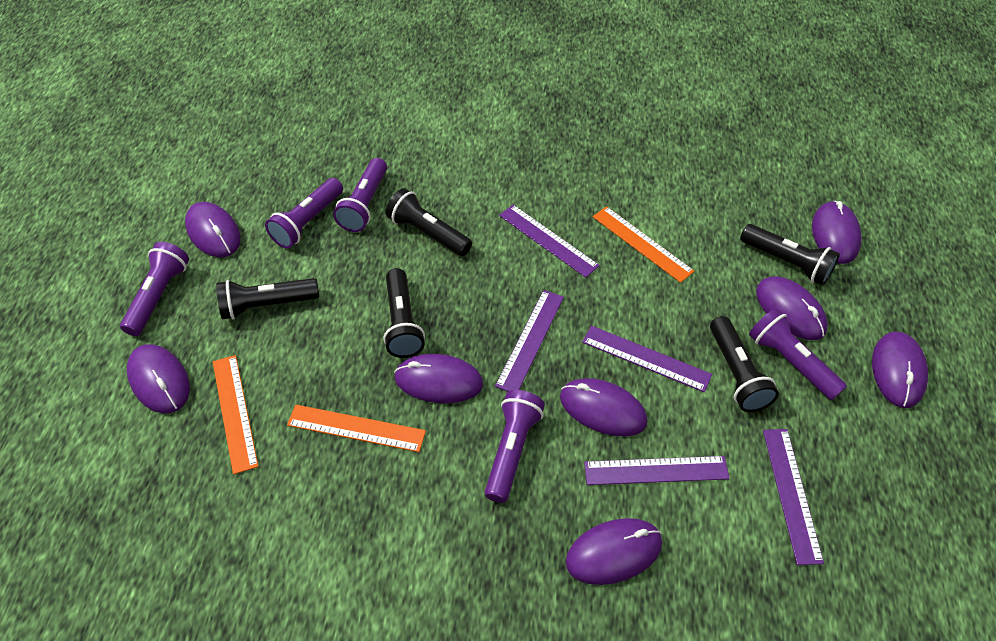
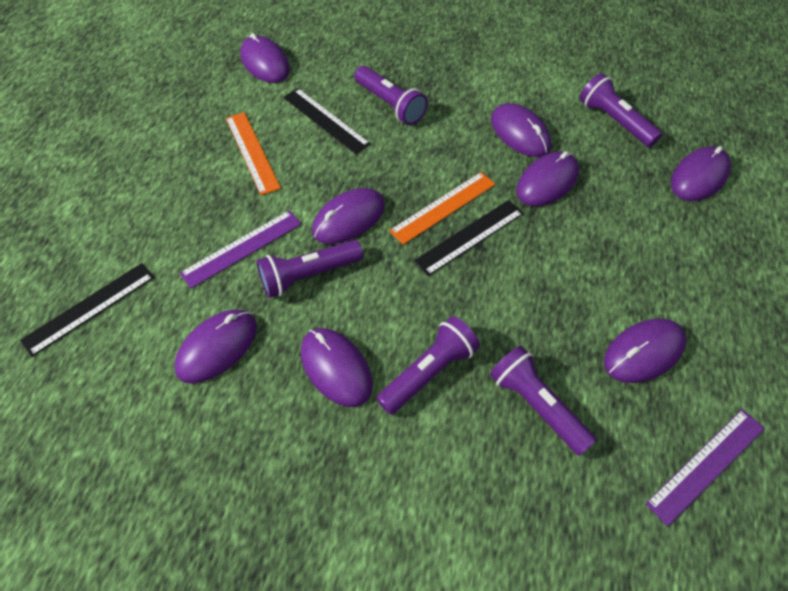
black flashlight: 5 -> 0
black ruler: 0 -> 3
orange ruler: 3 -> 2
purple ruler: 5 -> 2

